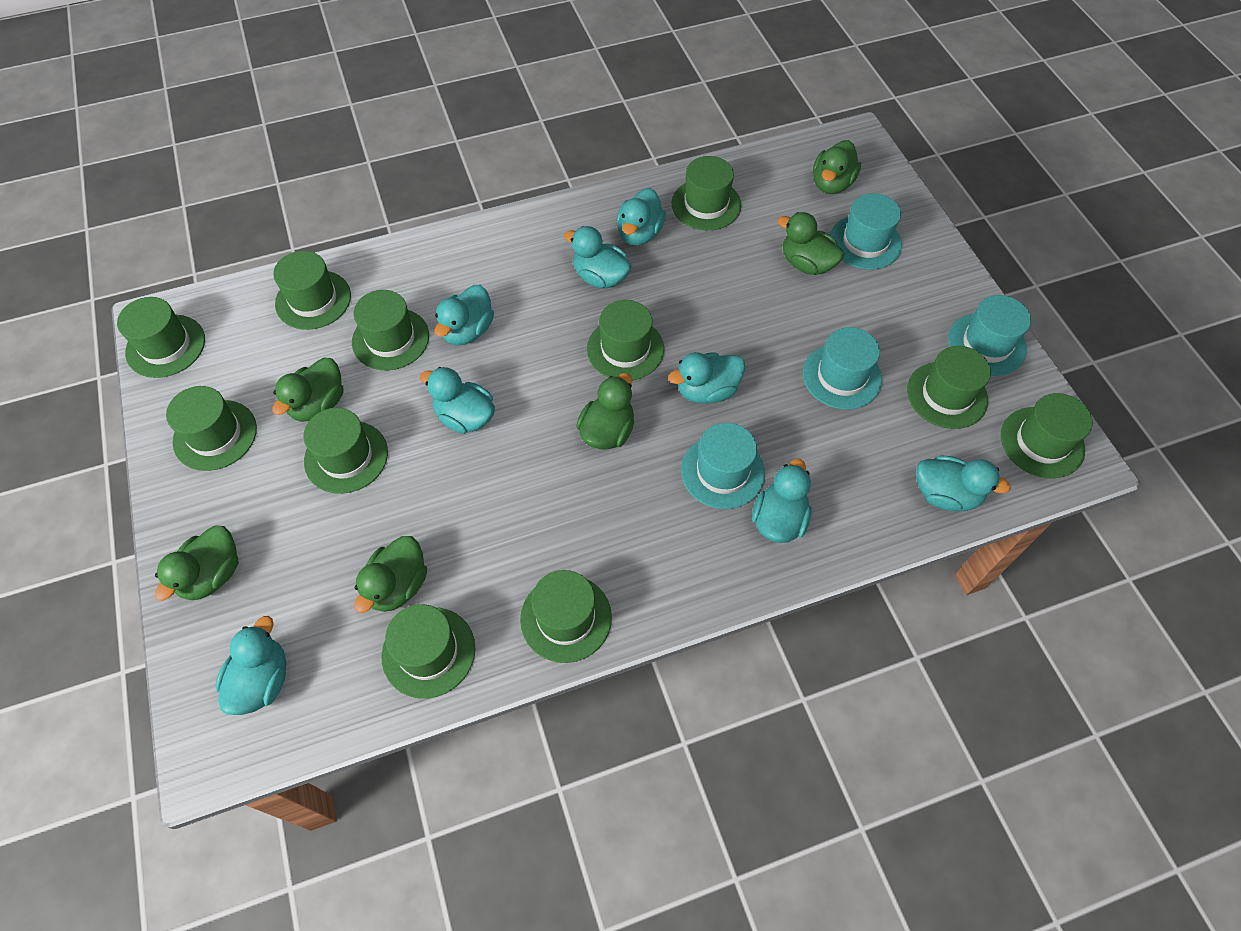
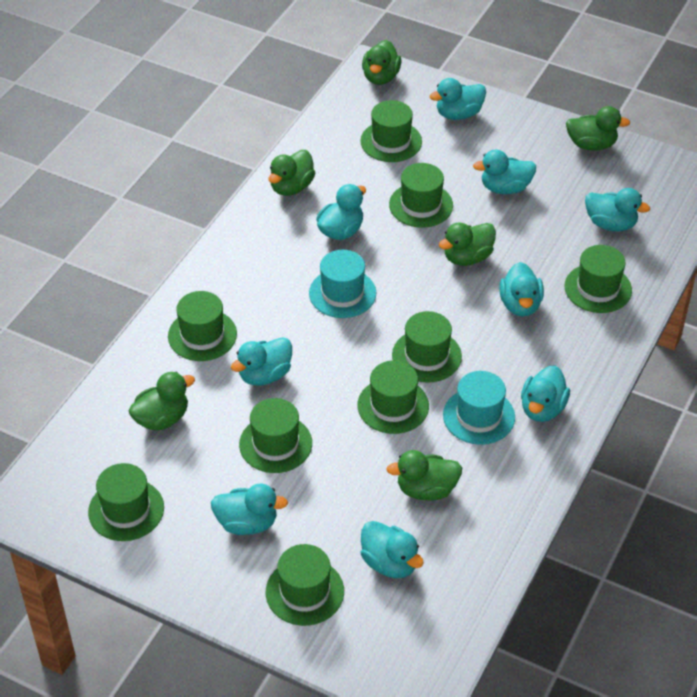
green hat: 11 -> 9
turquoise duck: 8 -> 9
turquoise hat: 4 -> 2

